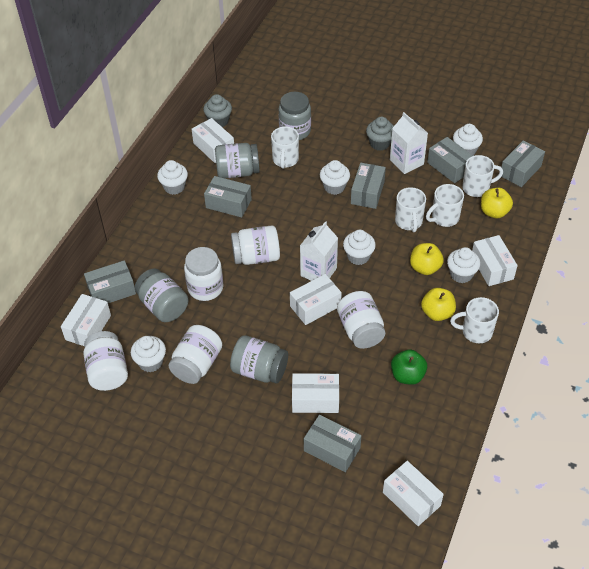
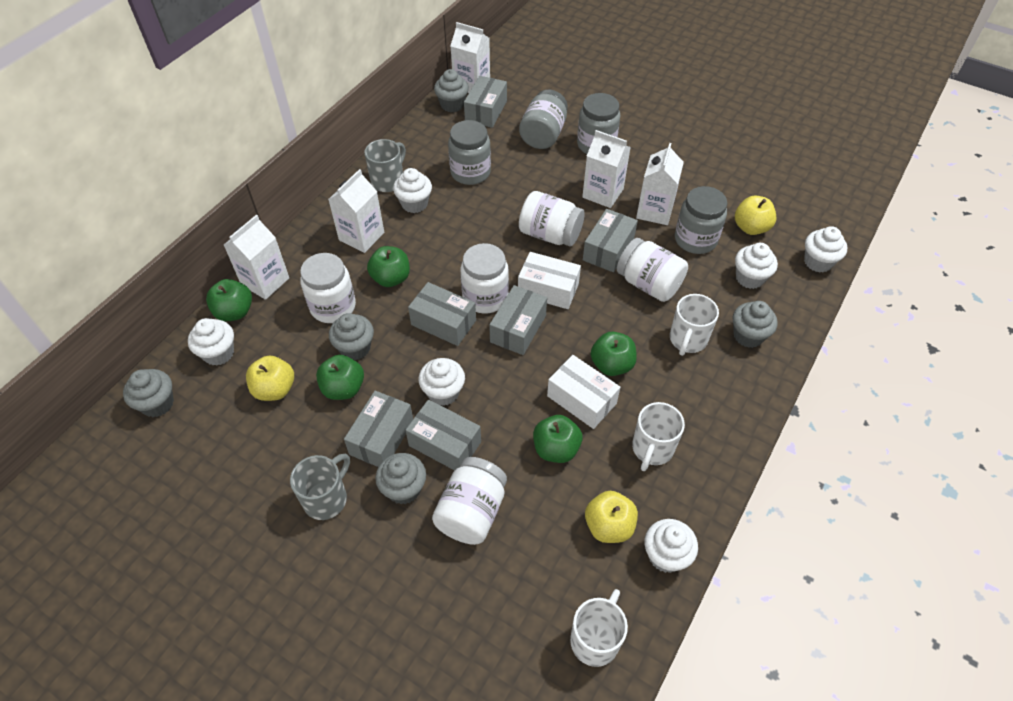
green apple: 1 -> 5
grey cupcake: 2 -> 5
grey mug: 0 -> 2
white box: 6 -> 2
white carton: 2 -> 5
white mug: 5 -> 3

